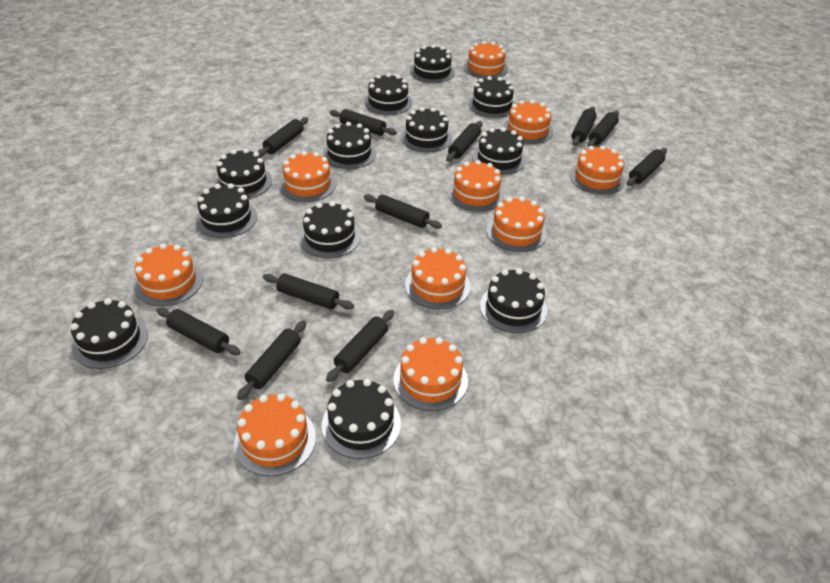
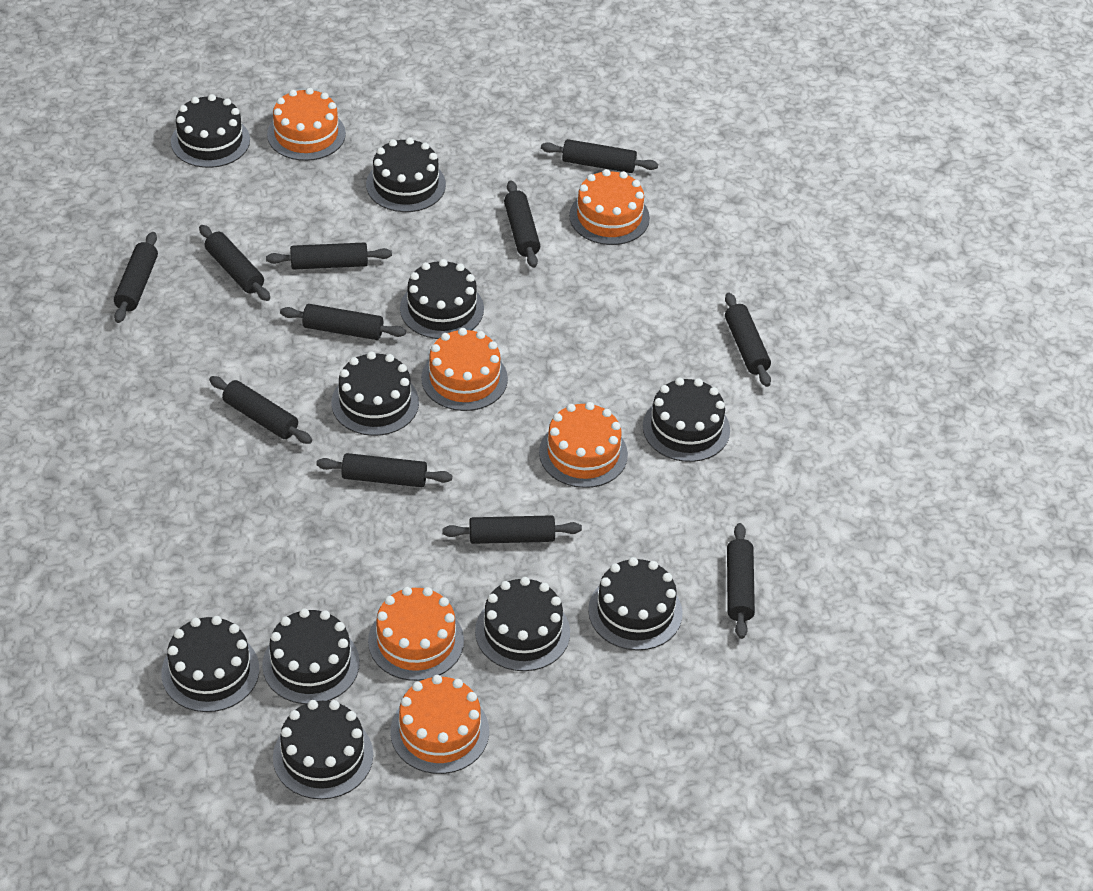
black cake: 12 -> 10
orange cake: 10 -> 6

